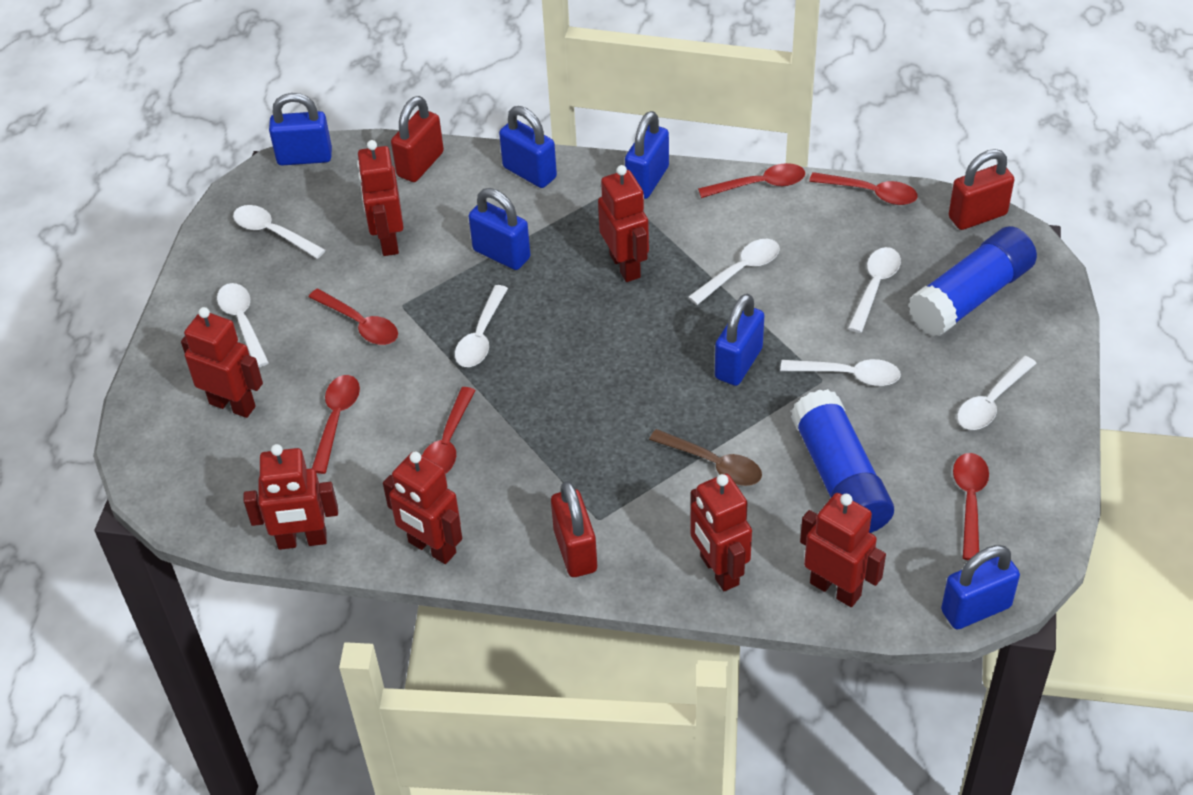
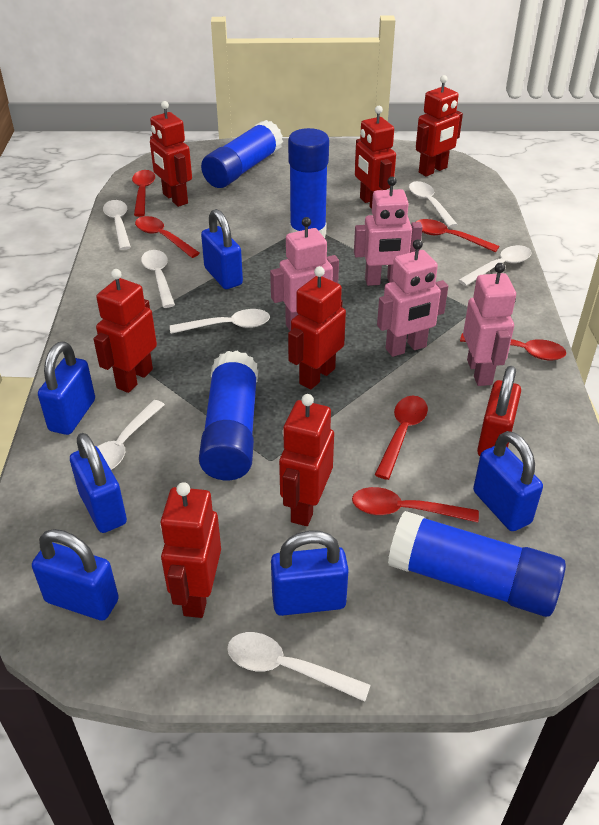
blue glue stick: 2 -> 4
brown spoon: 1 -> 0
pink robot: 0 -> 4
red padlock: 3 -> 1

